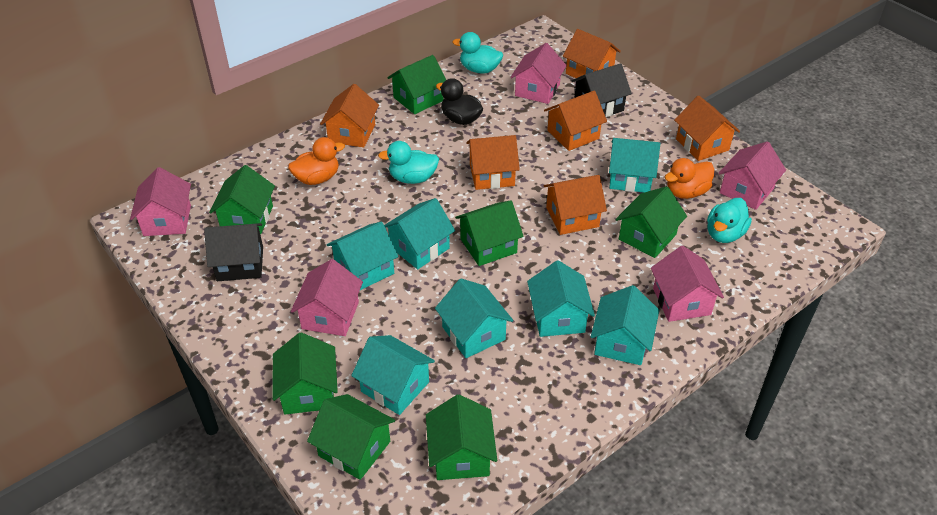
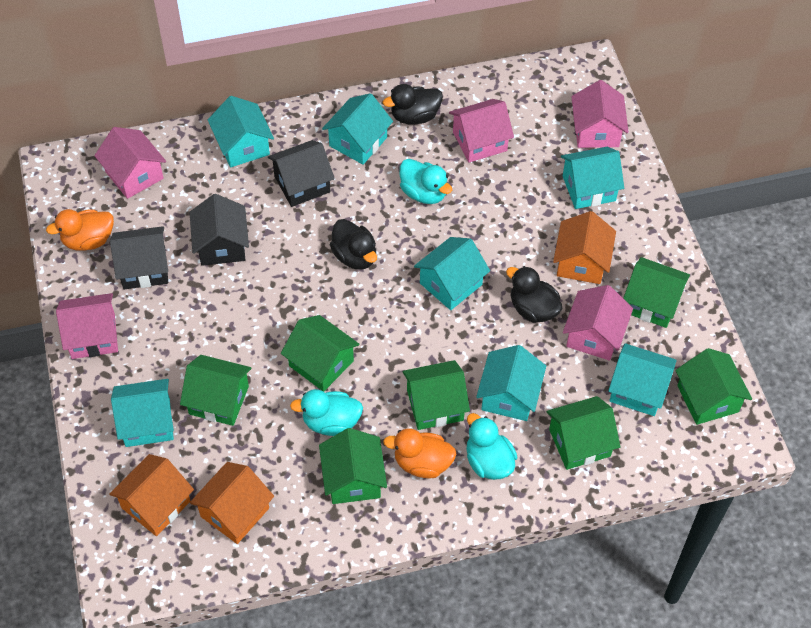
black duck: 1 -> 3
black house: 2 -> 3
orange house: 6 -> 3

